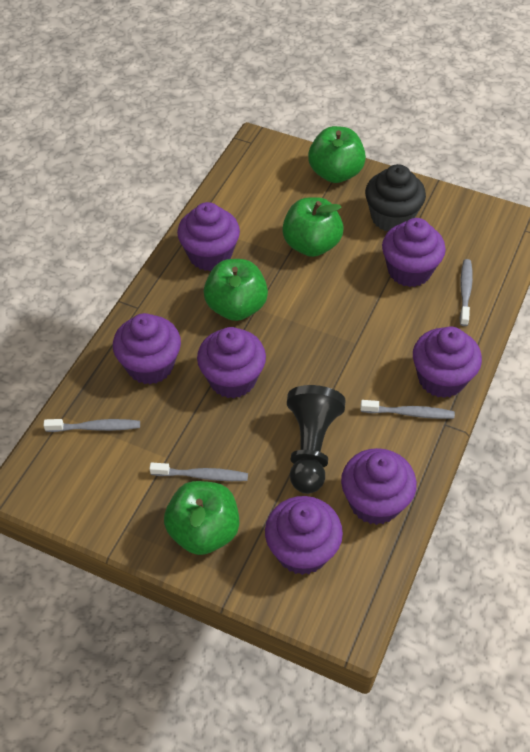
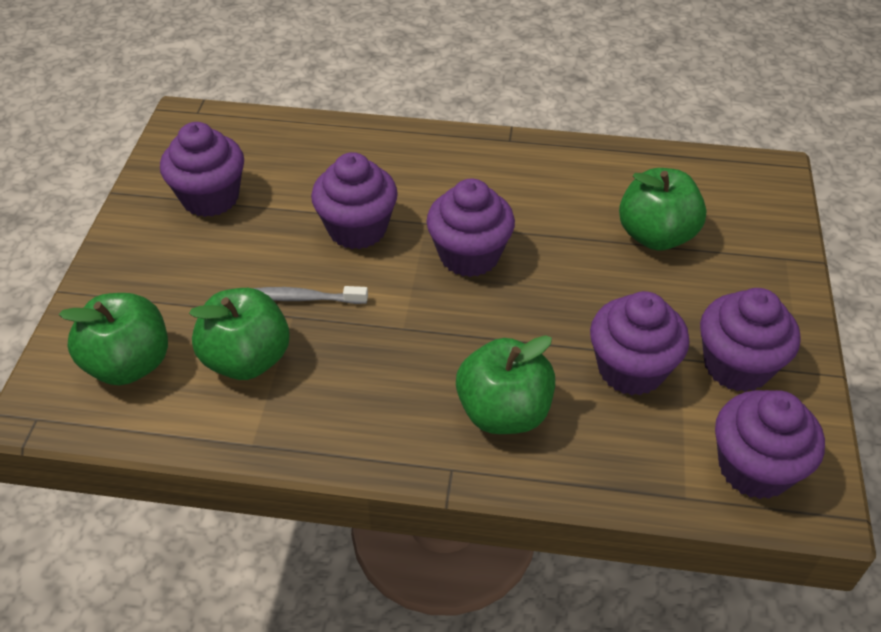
black cupcake: 1 -> 0
black pawn: 1 -> 0
grey toothbrush: 4 -> 1
purple cupcake: 7 -> 6

